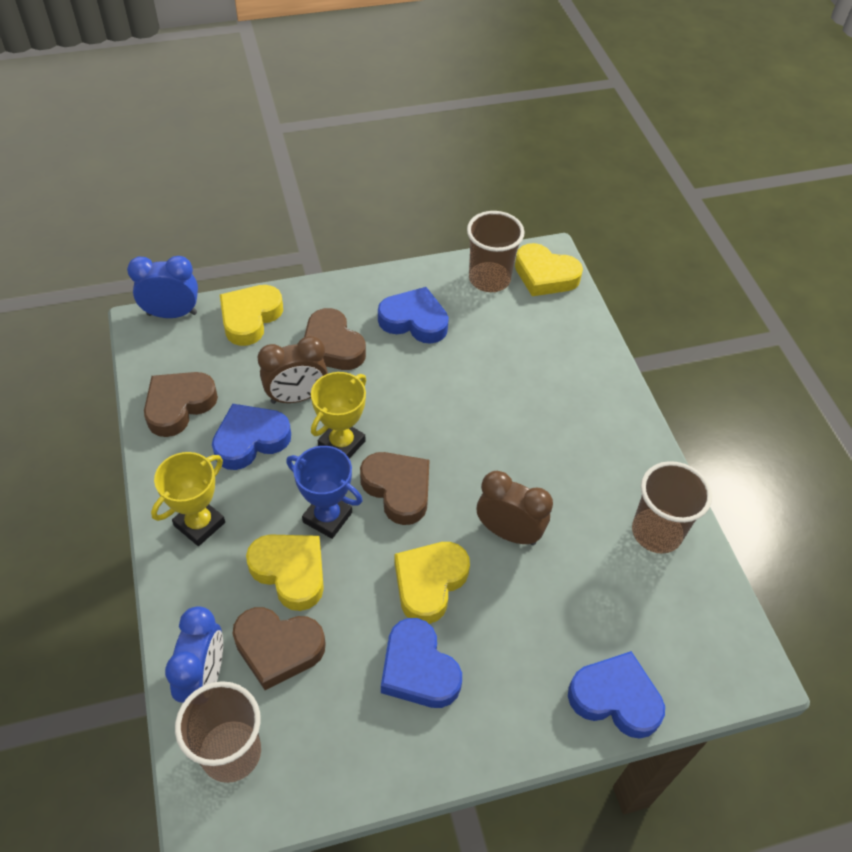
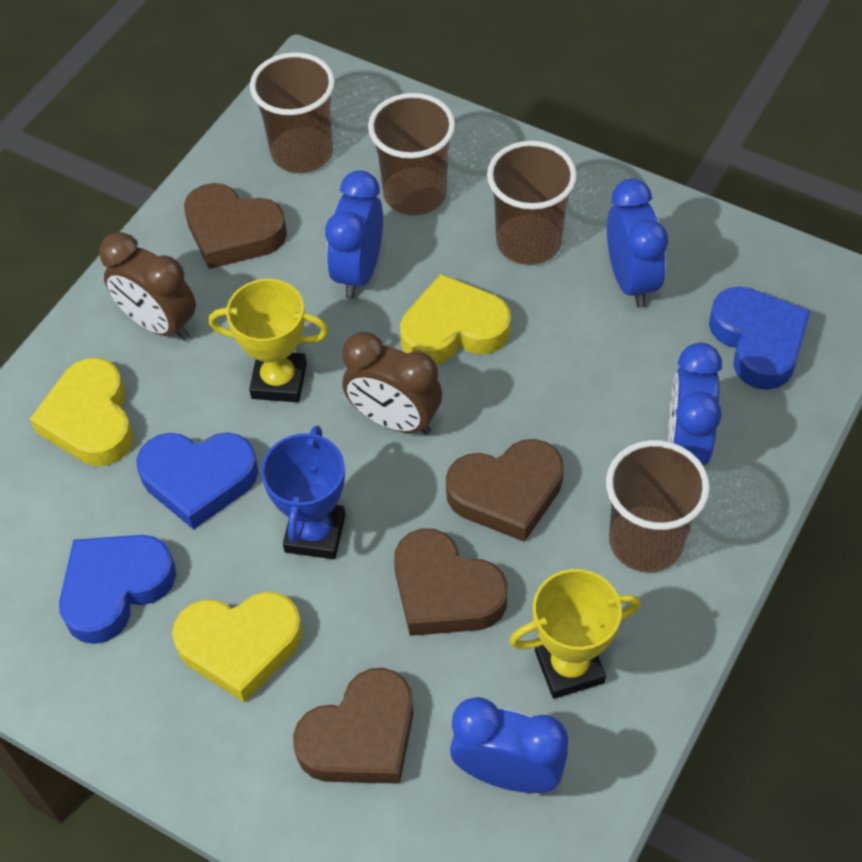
blue clock: 2 -> 4
blue heart: 4 -> 3
brown cup: 3 -> 4
yellow heart: 4 -> 3

